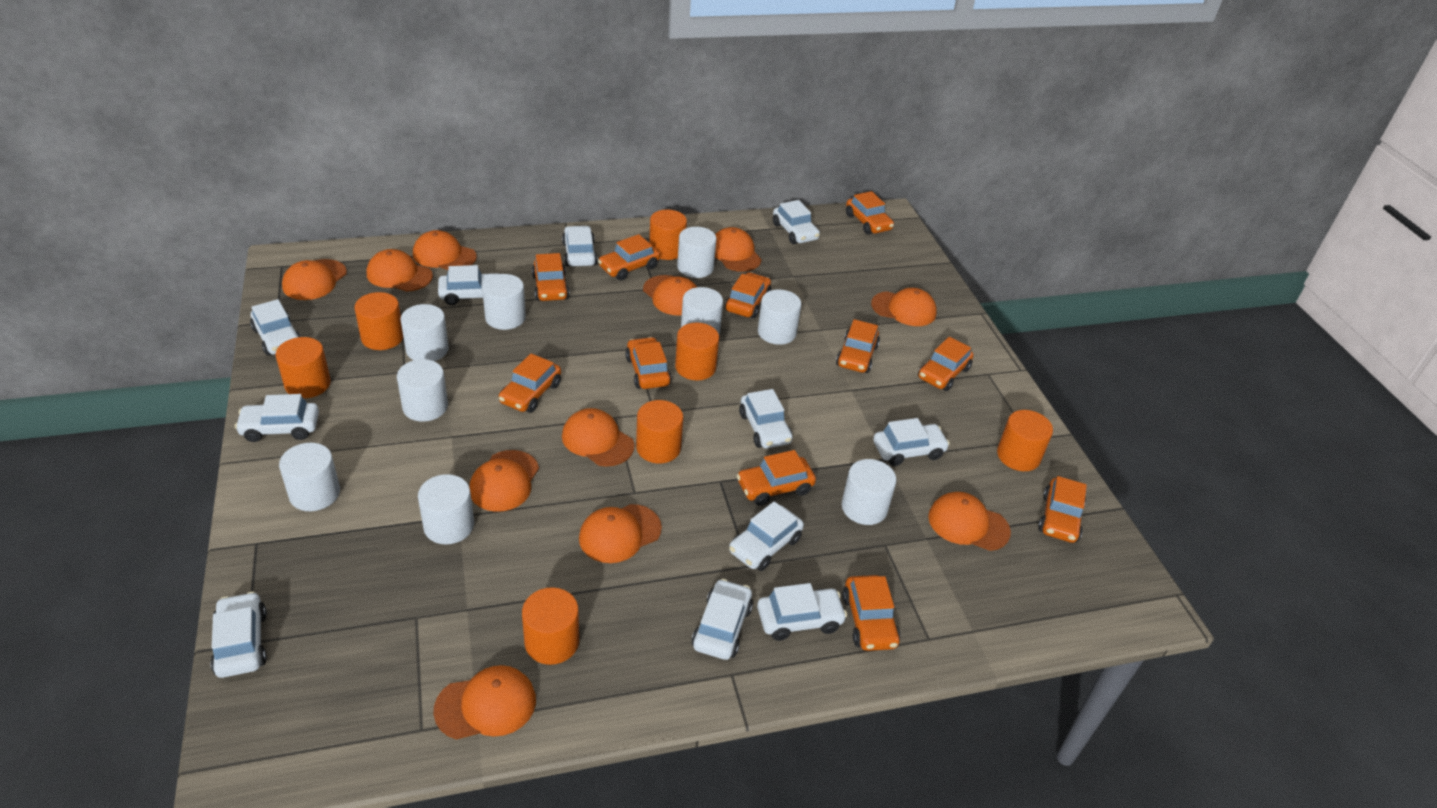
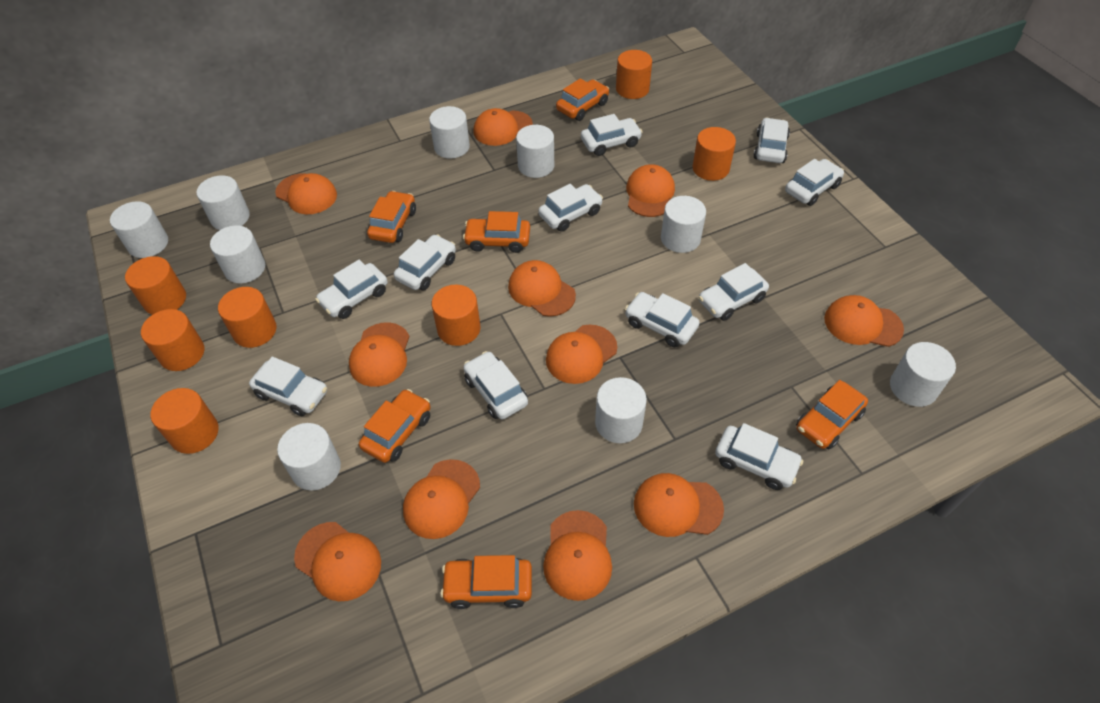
orange car: 11 -> 6

